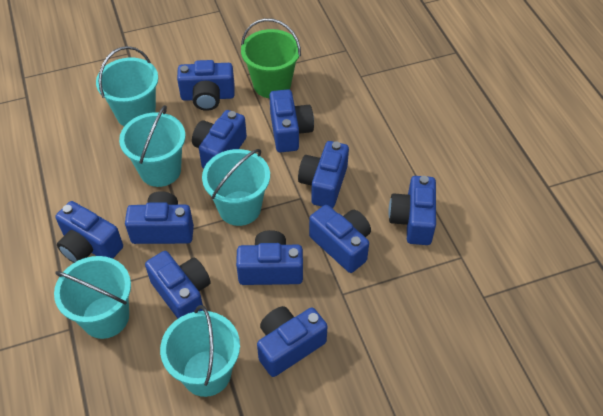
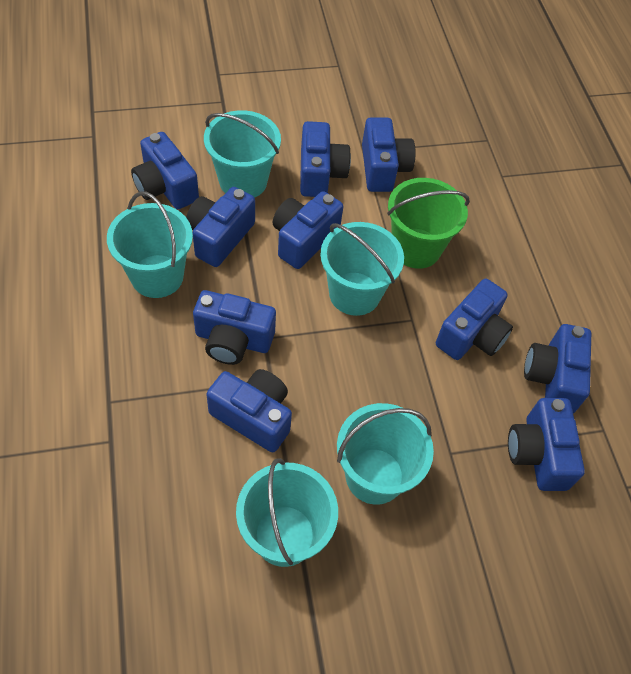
blue camera: 11 -> 10

